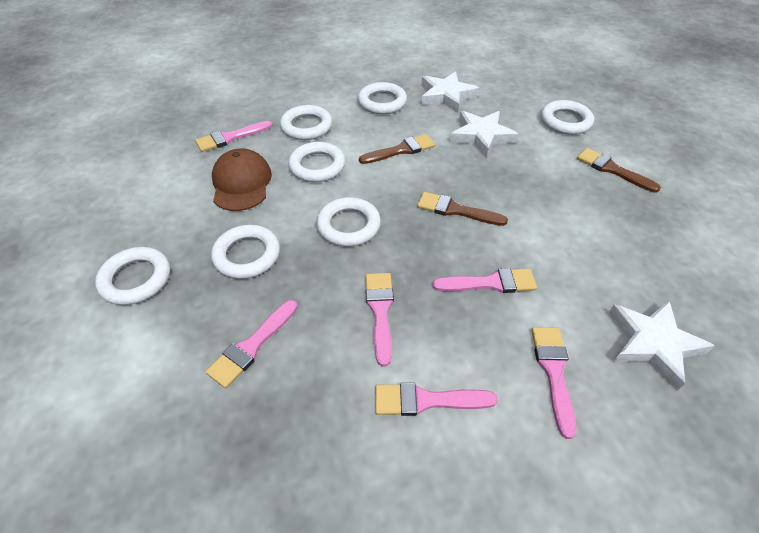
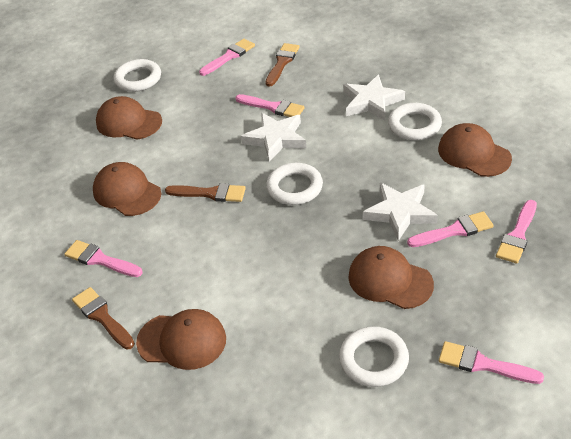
brown cap: 1 -> 5
white ring: 7 -> 4

